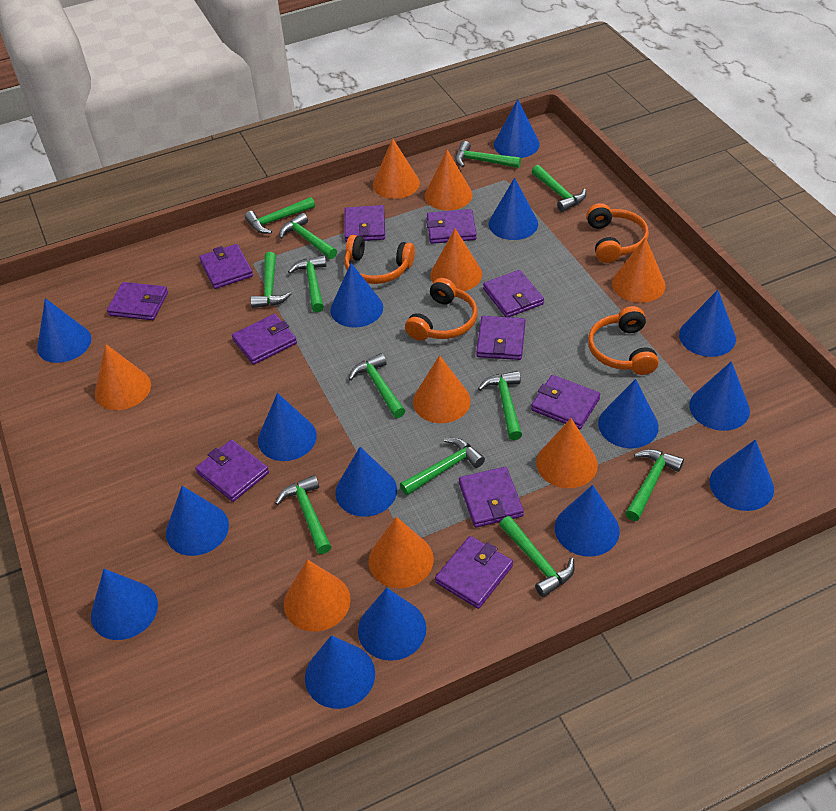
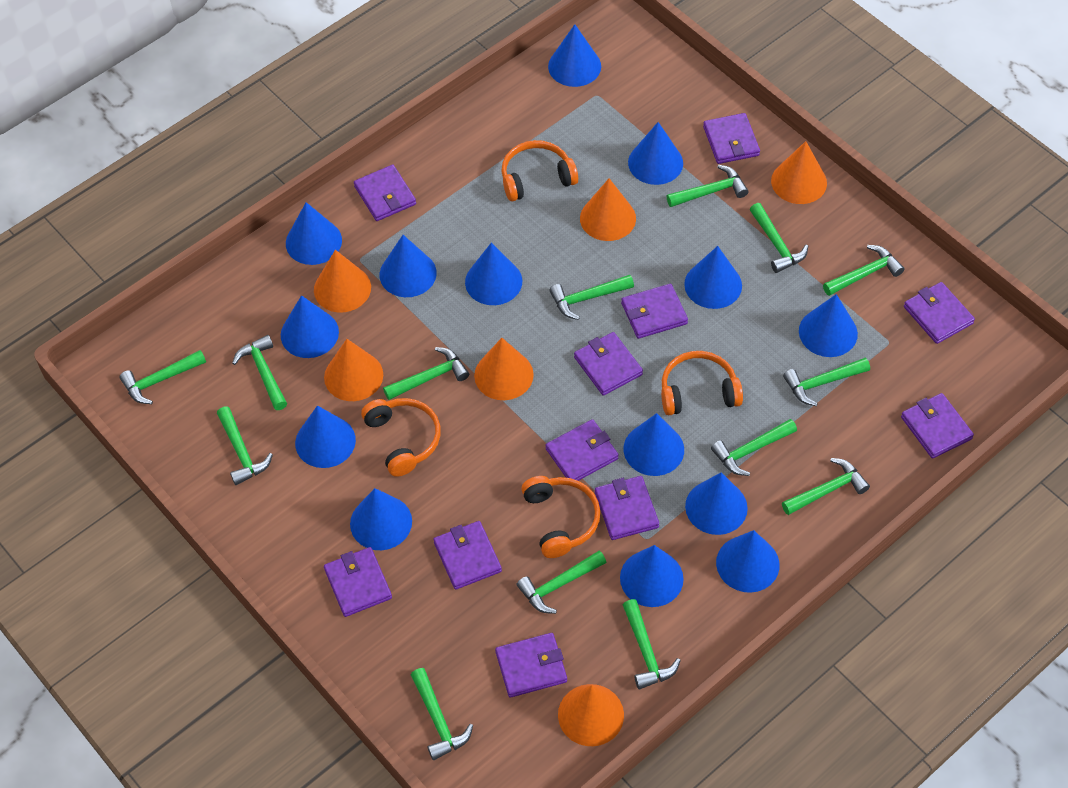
blue cone: 15 -> 14
green hammer: 12 -> 14
orange cone: 9 -> 6

